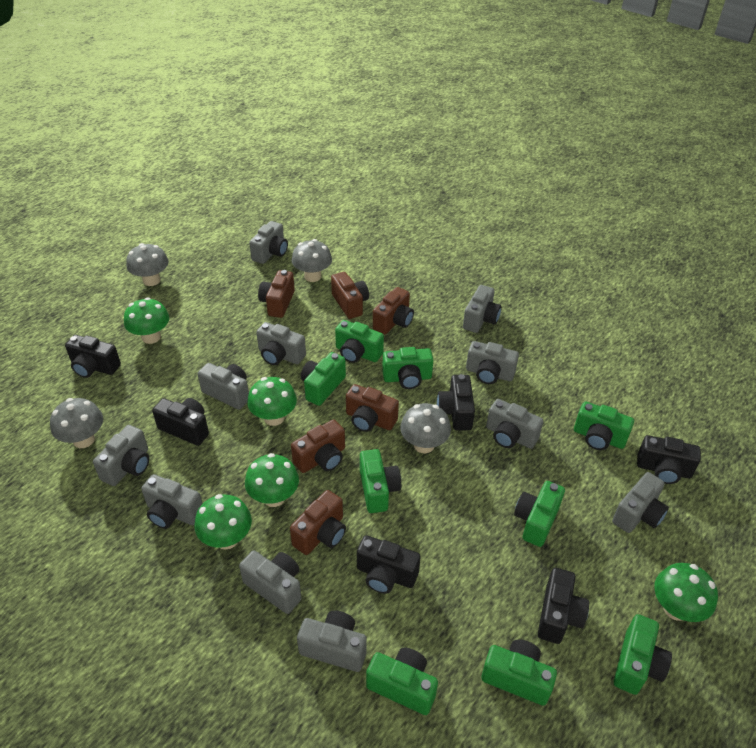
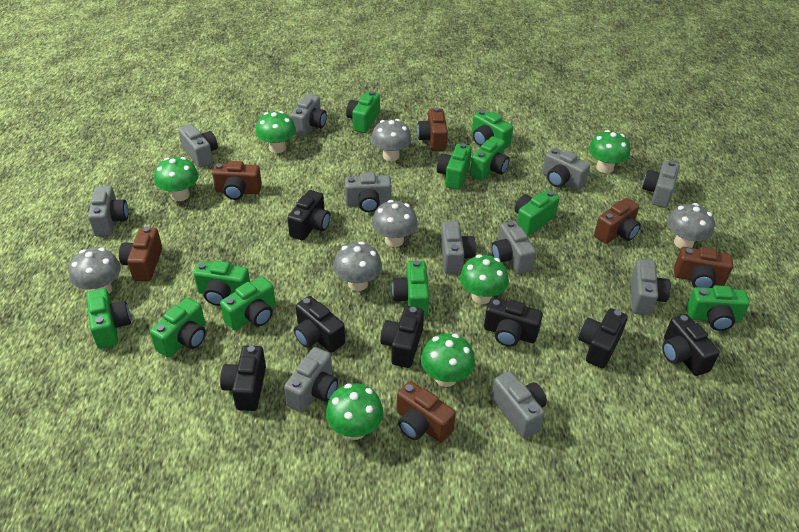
black camera: 6 -> 7
green camera: 9 -> 11
green mushroom: 5 -> 6
grey mushroom: 4 -> 5

